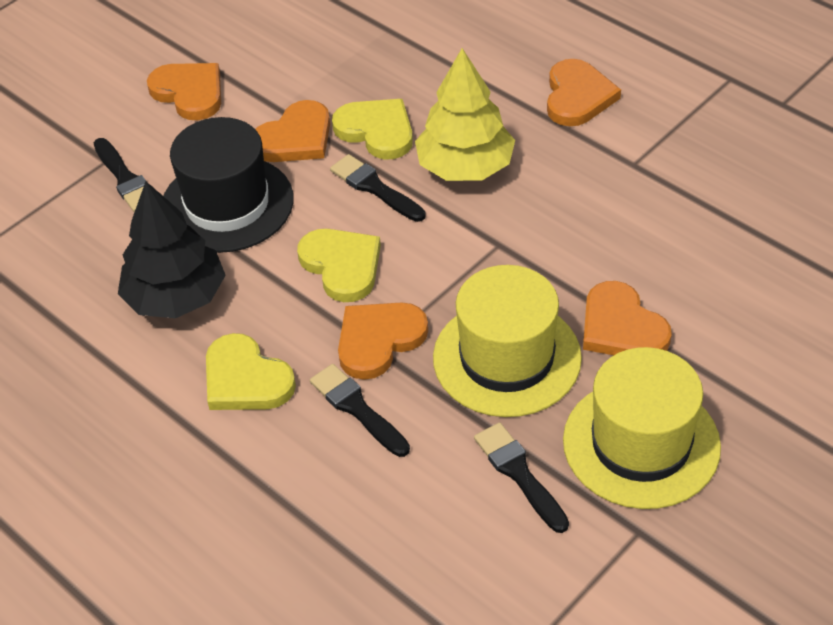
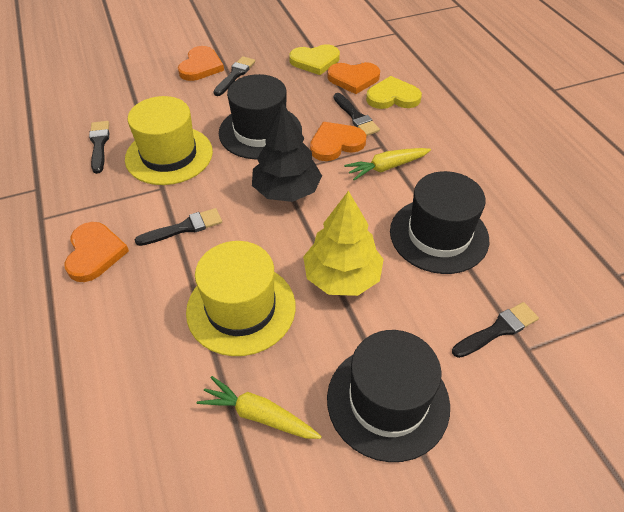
black brush: 4 -> 5
black hat: 1 -> 3
orange heart: 5 -> 4
yellow carrot: 0 -> 2
yellow heart: 3 -> 2

